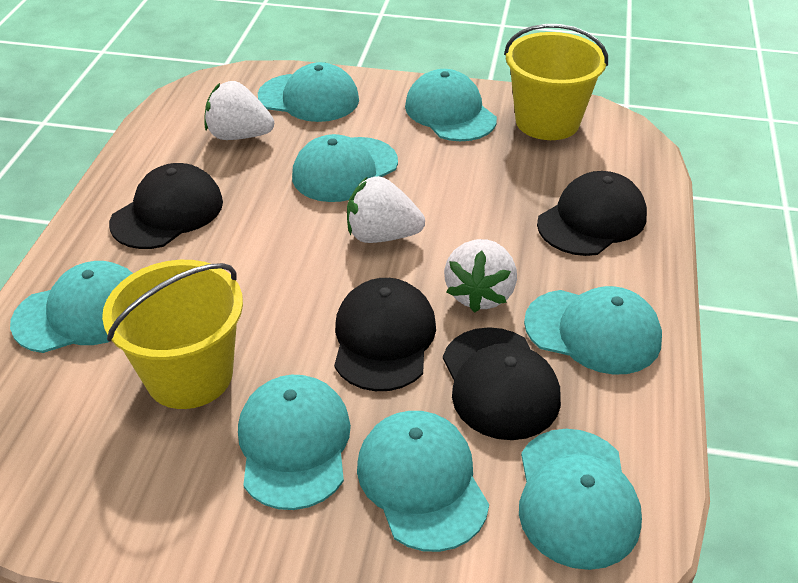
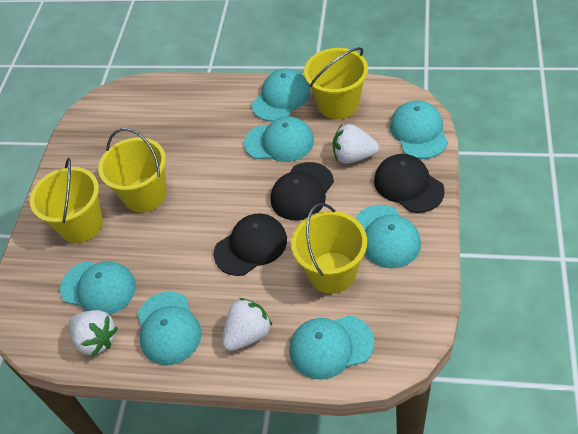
black cap: 4 -> 3
turquoise cap: 8 -> 7
yellow bucket: 2 -> 4

